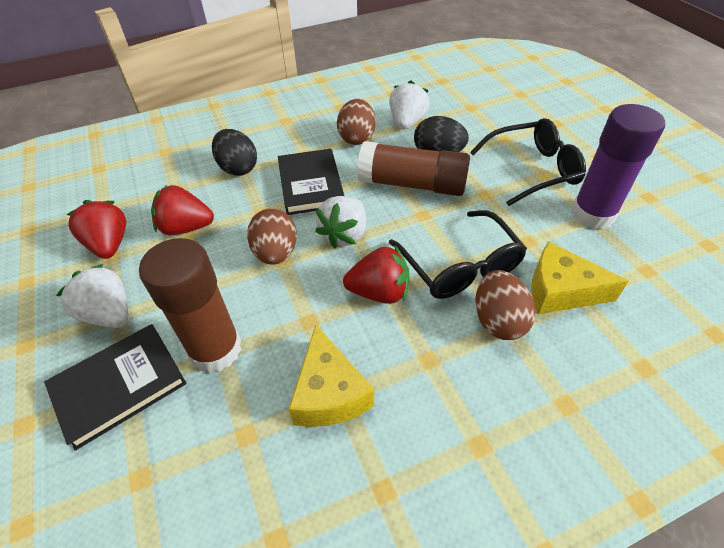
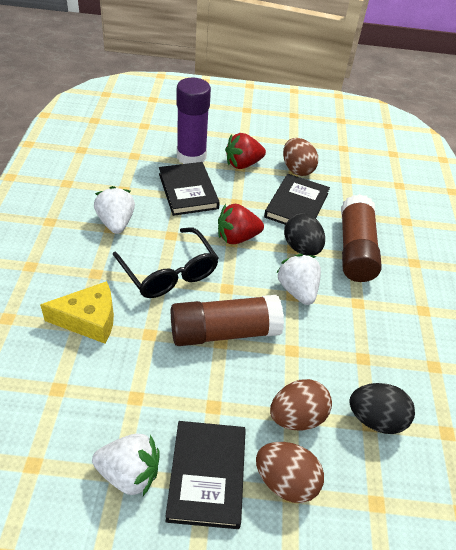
black book: 2 -> 3
black glasses: 2 -> 1
red strawberry: 3 -> 2
yellow cheese: 2 -> 1

